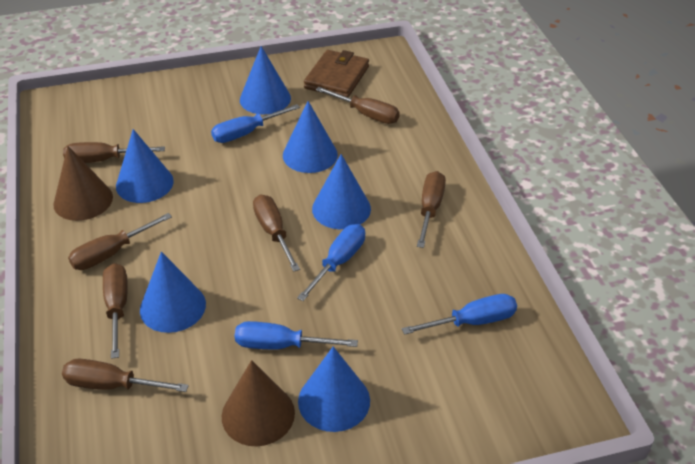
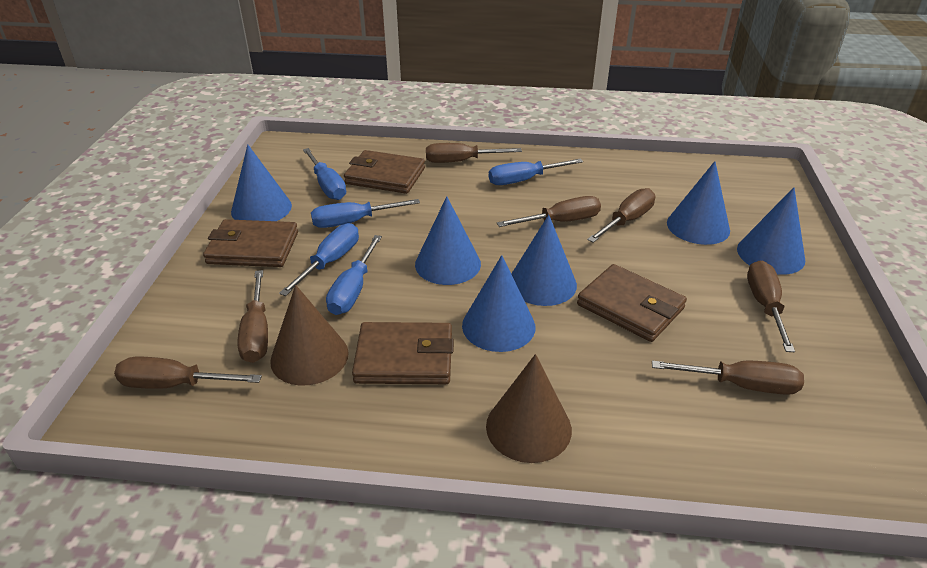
blue screwdriver: 4 -> 5
brown wallet: 1 -> 4

